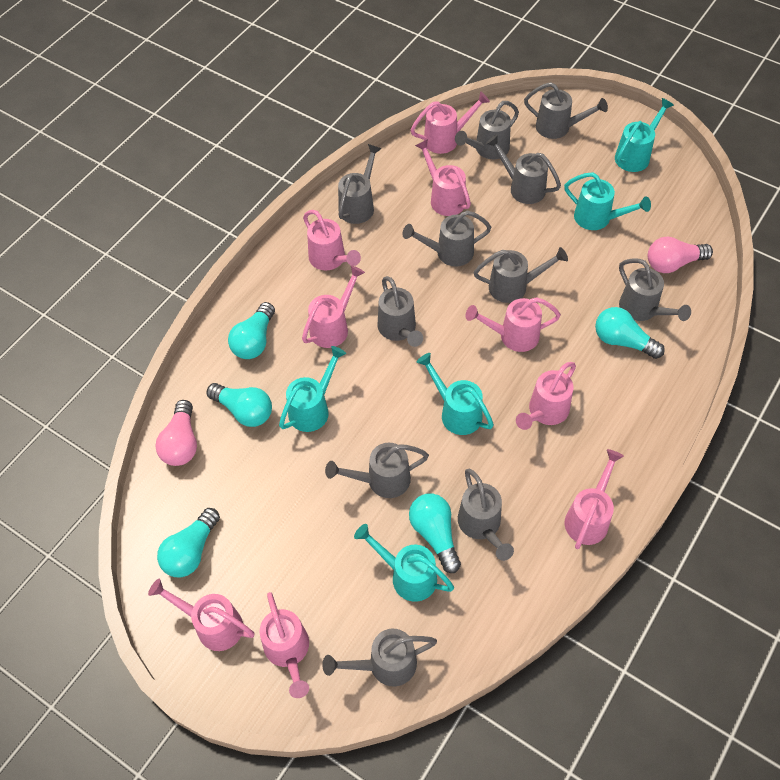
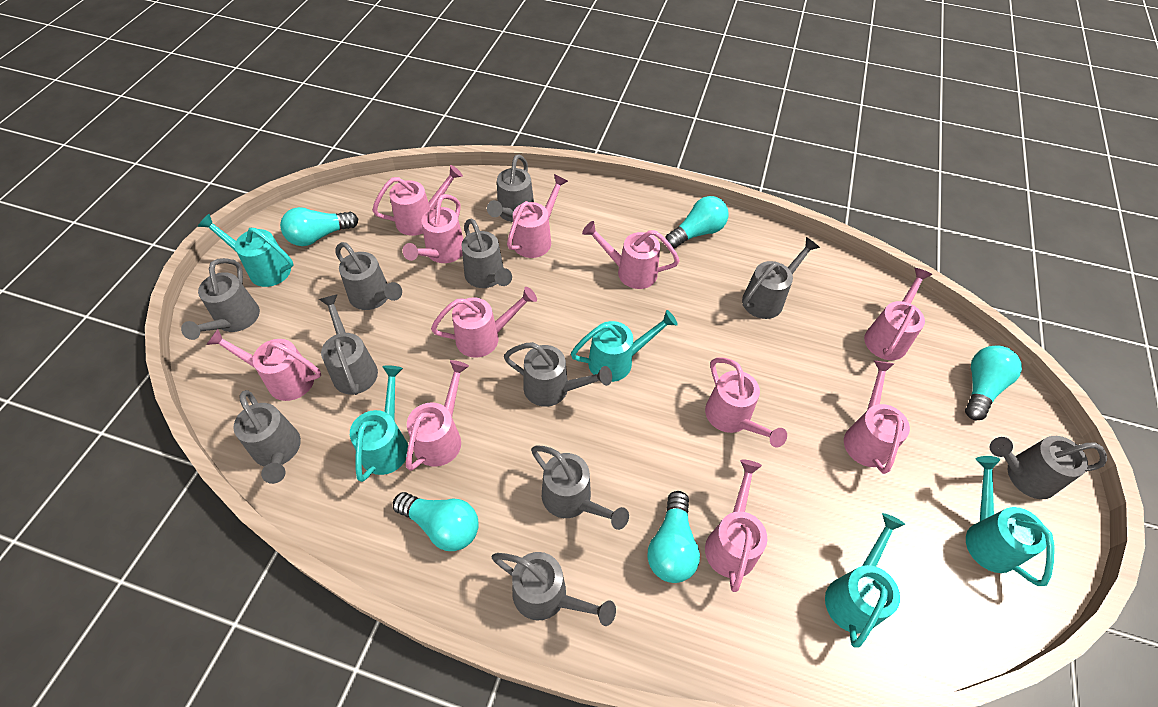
pink light bulb: 2 -> 0
pink watering can: 9 -> 11

